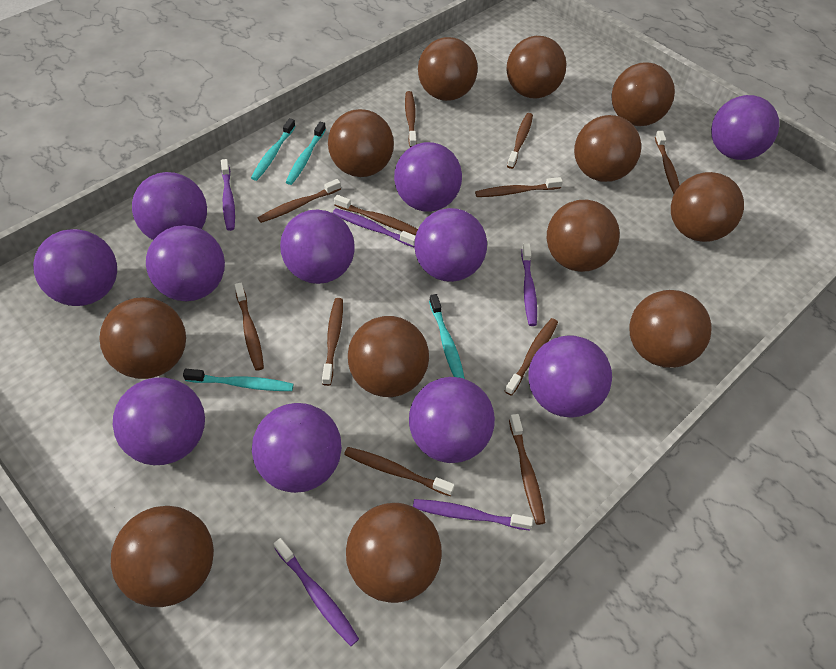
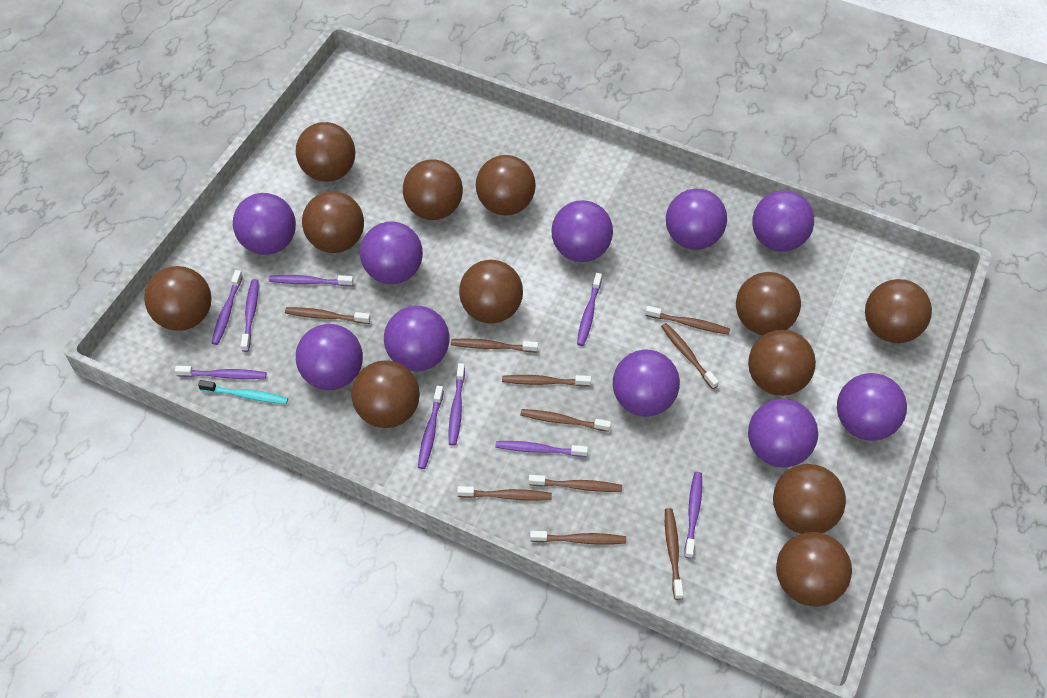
brown toothbrush: 11 -> 10
purple ball: 11 -> 10
purple toothbrush: 5 -> 9
turquoise toothbrush: 4 -> 1

